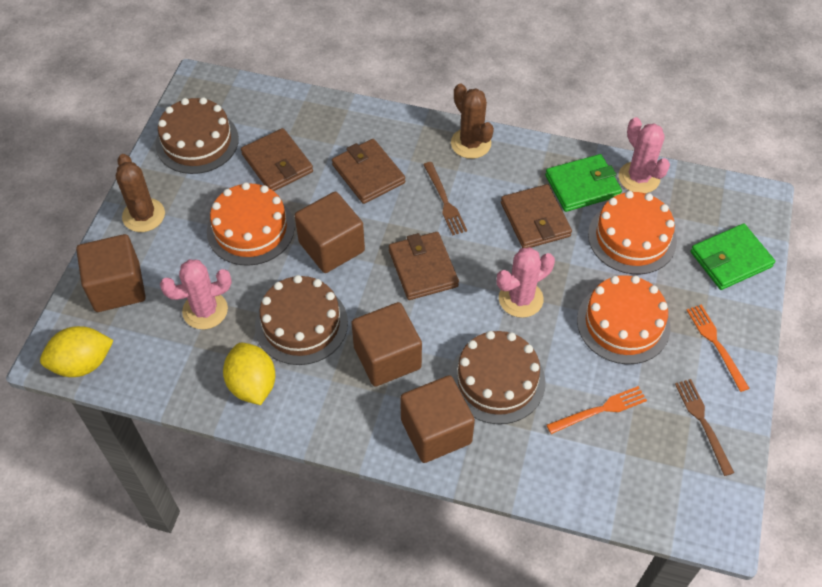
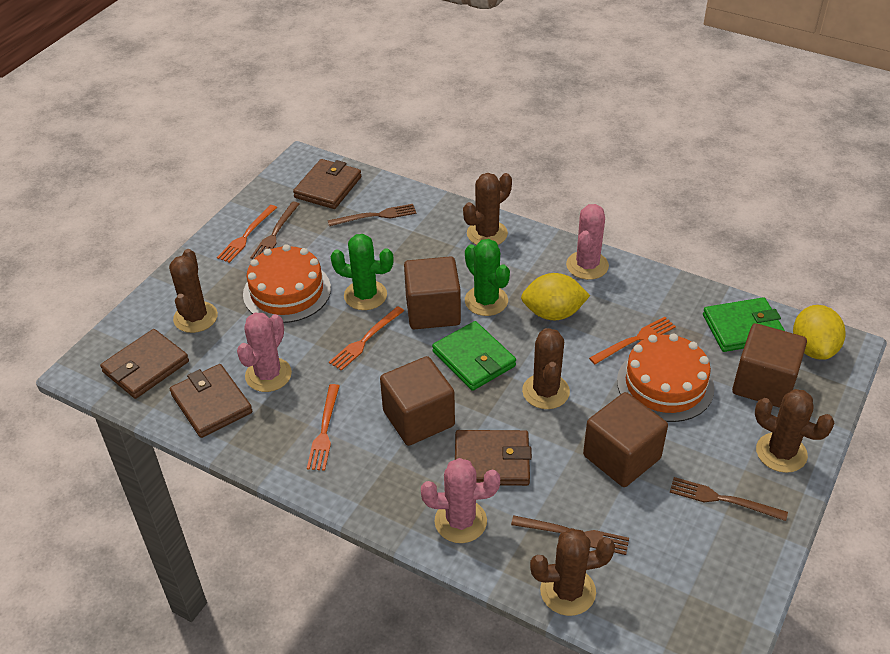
brown cactus: 2 -> 5
brown cake: 3 -> 0
brown fork: 2 -> 4
green cactus: 0 -> 2
orange cake: 3 -> 2
orange fork: 2 -> 4

